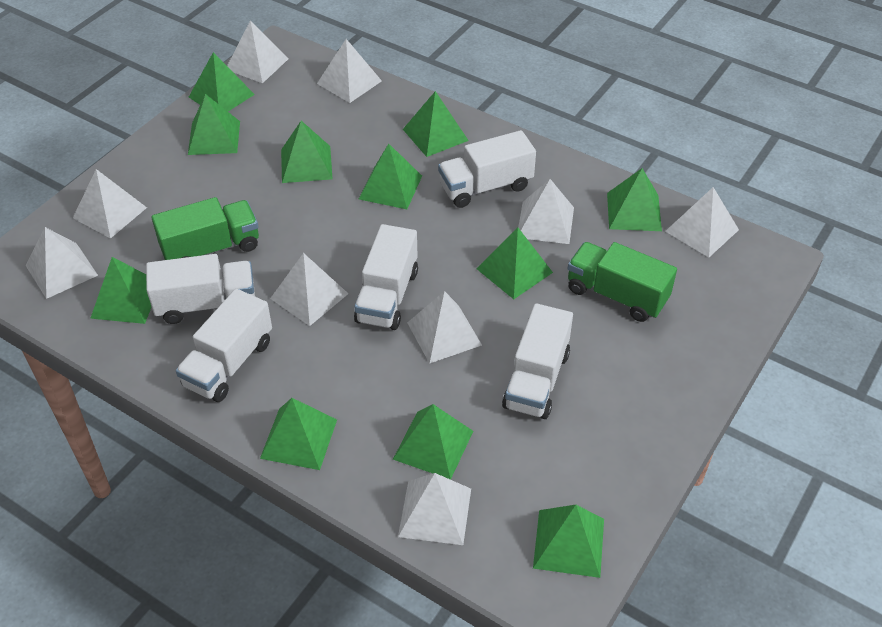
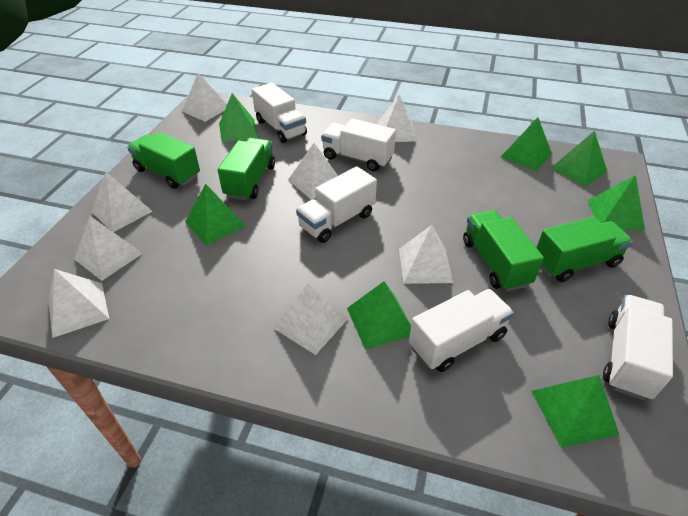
green pyramid: 11 -> 7
green truck: 2 -> 4
white pyramid: 9 -> 8

